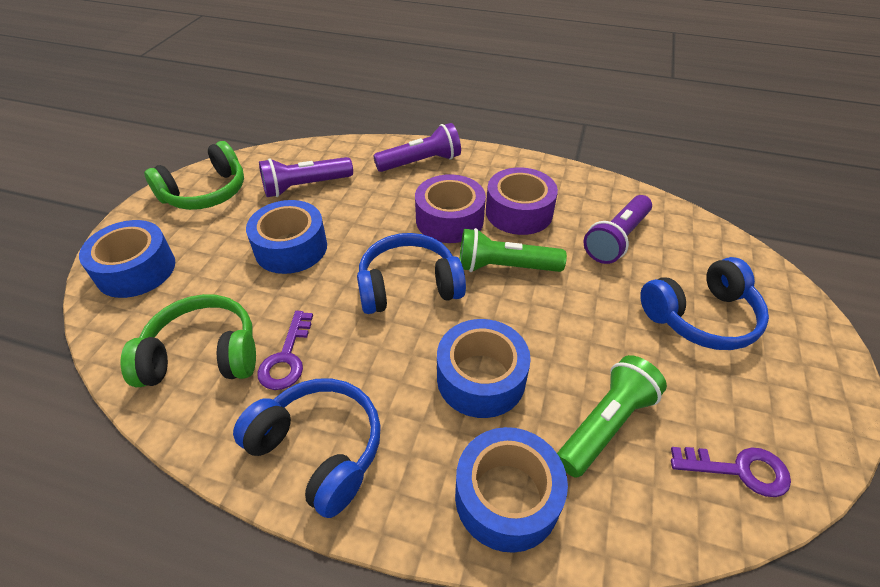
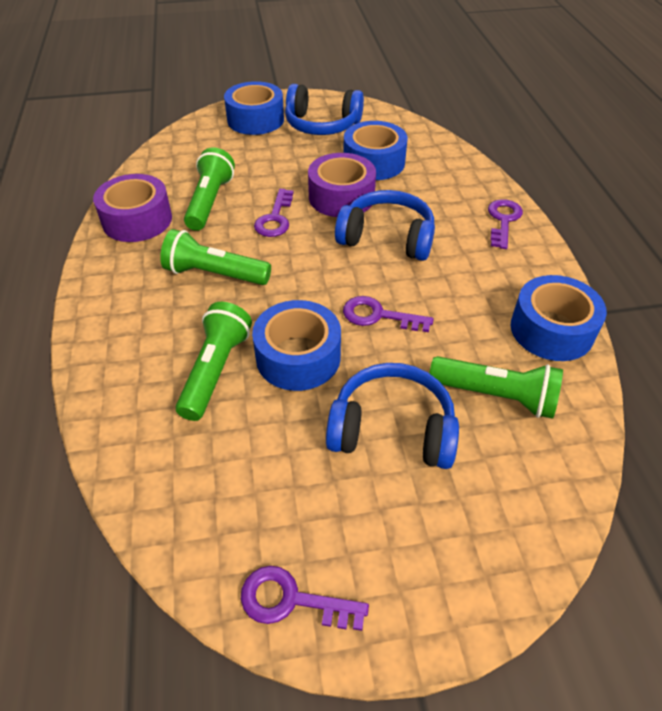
green flashlight: 2 -> 4
green headphones: 2 -> 0
purple flashlight: 3 -> 0
purple key: 2 -> 4

